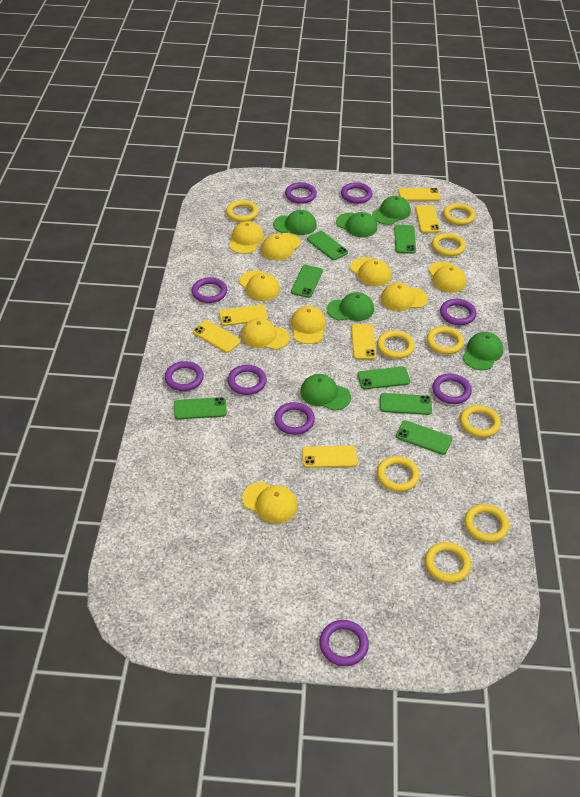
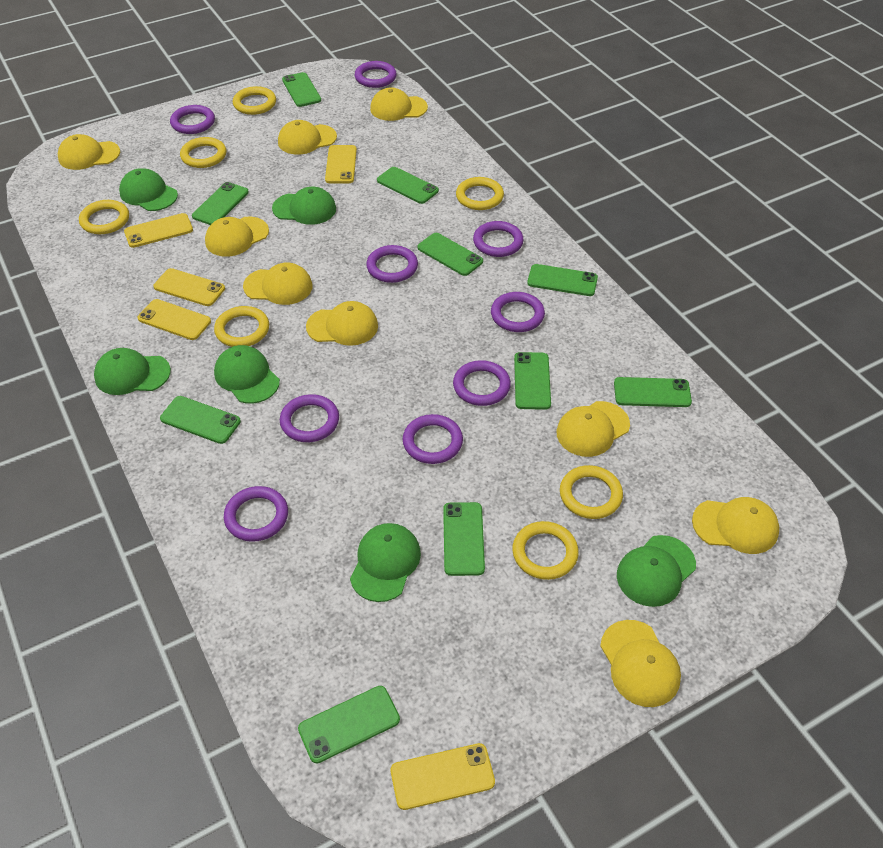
green phone: 7 -> 10
yellow phone: 6 -> 5
yellow ring: 9 -> 7

